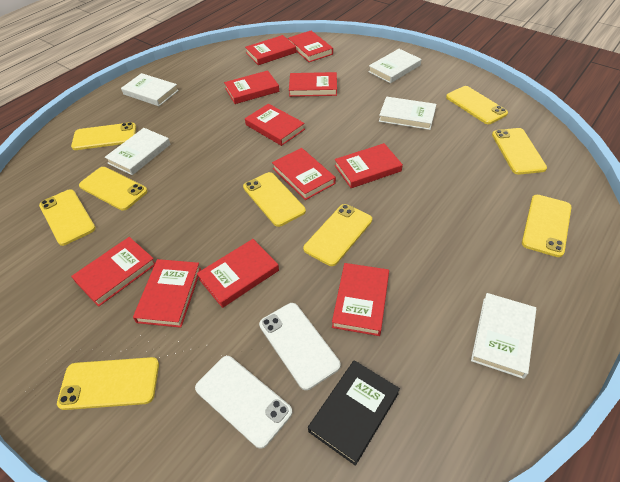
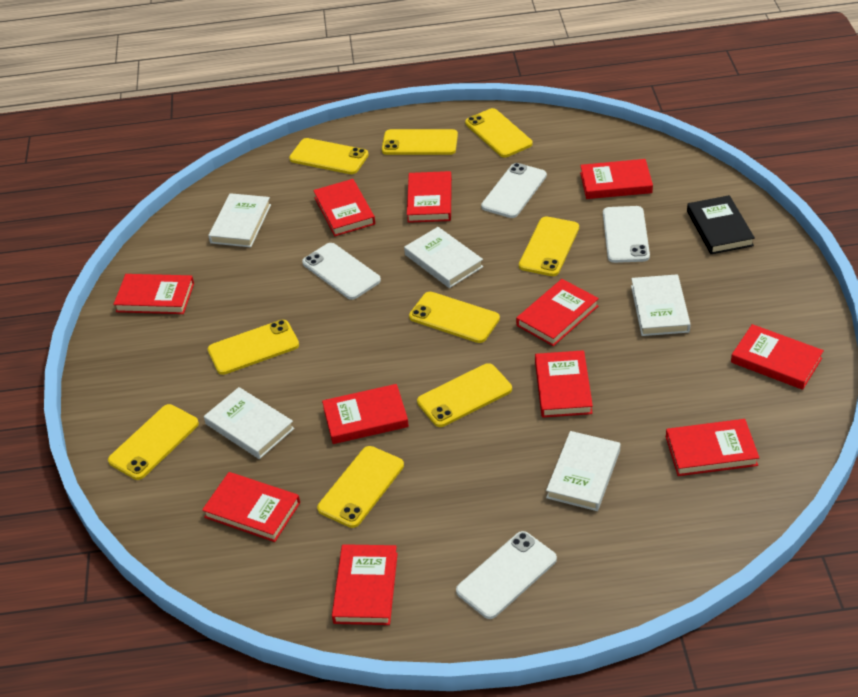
white phone: 2 -> 4

